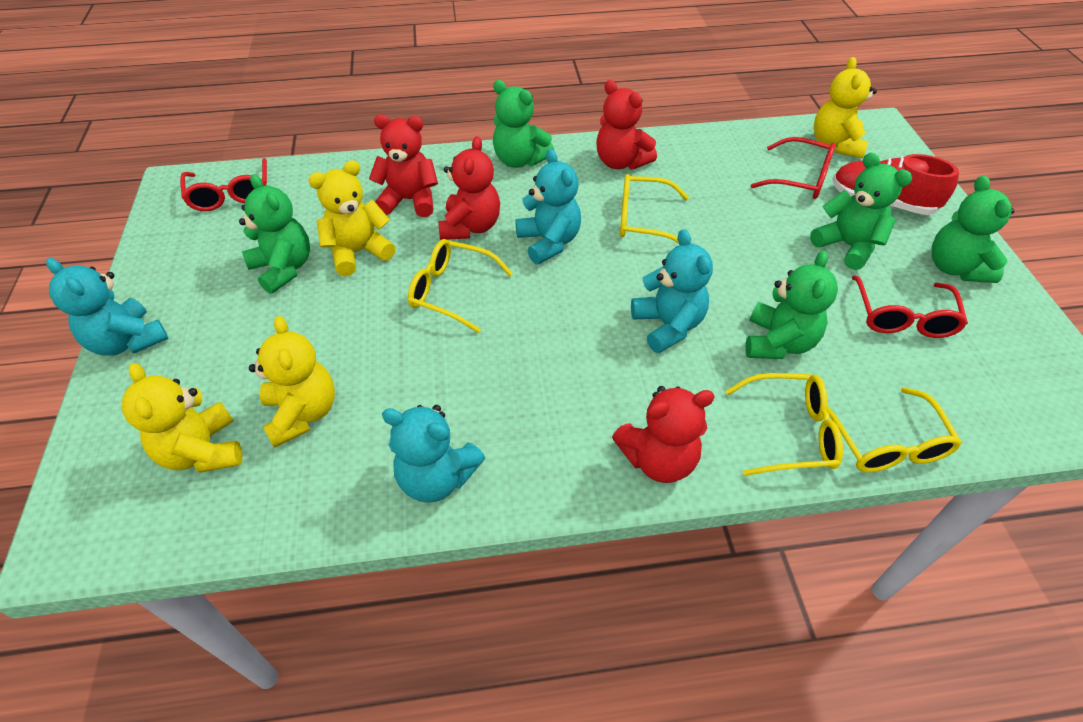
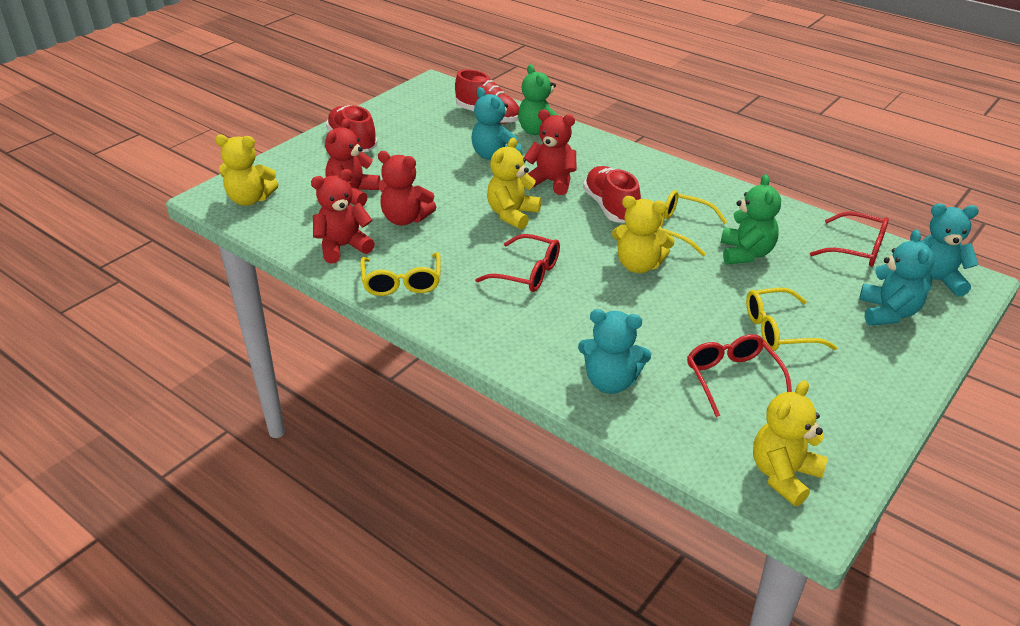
green teddy bear: 5 -> 2
red shoe: 1 -> 3
yellow glasses: 4 -> 3

